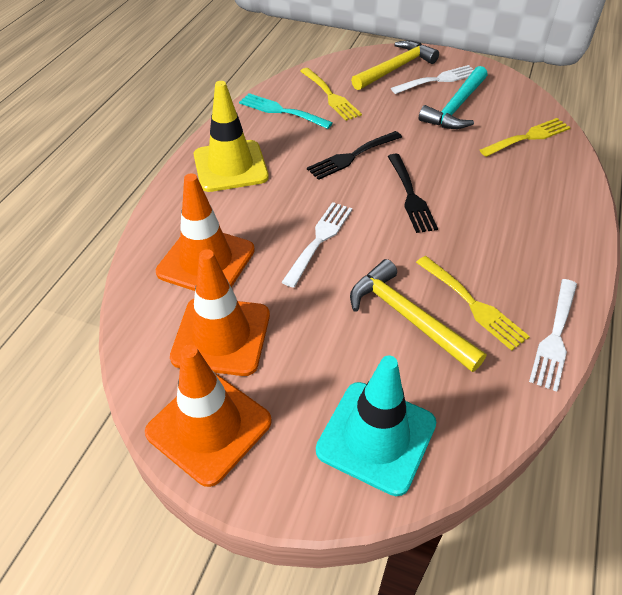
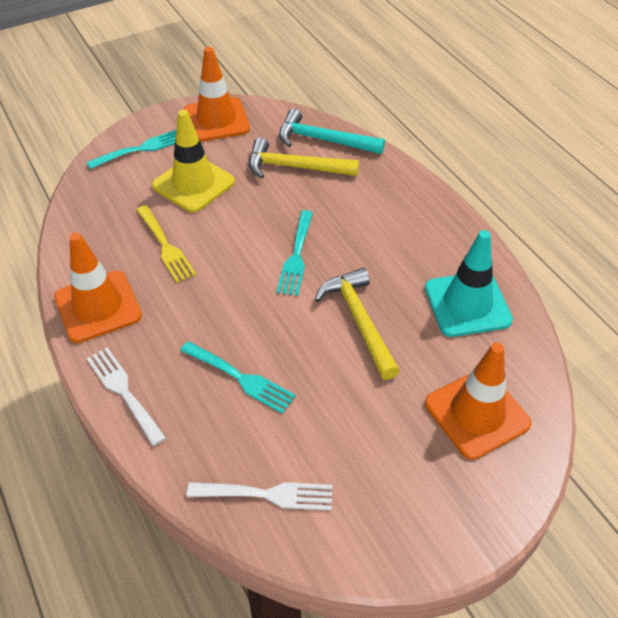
black fork: 2 -> 0
turquoise fork: 1 -> 3
white fork: 3 -> 2
yellow fork: 3 -> 1

